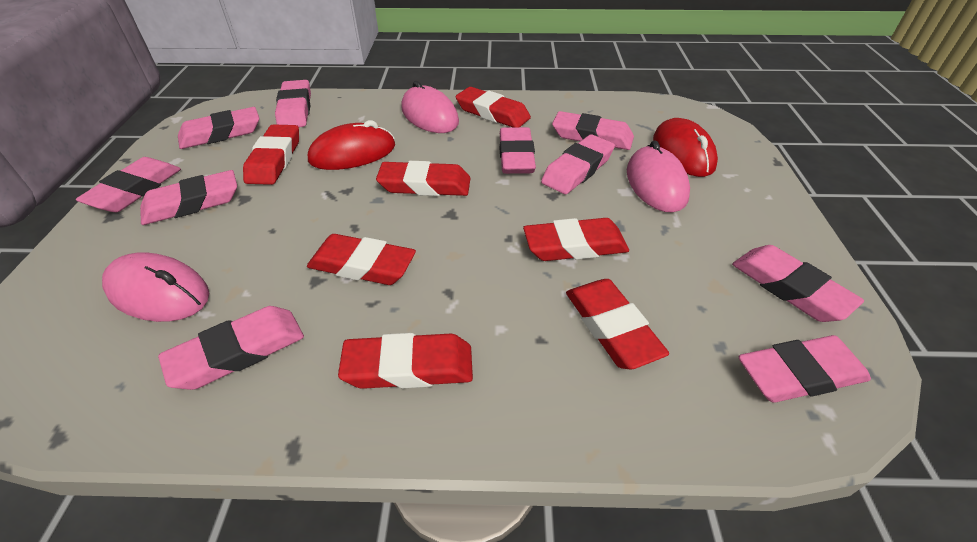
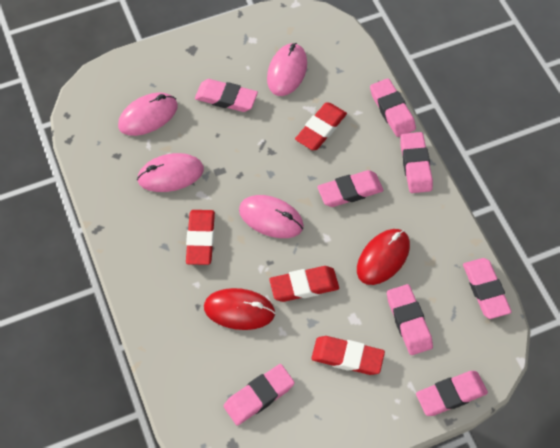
pink eraser: 10 -> 8
pink mouse: 3 -> 4
red eraser: 7 -> 4

